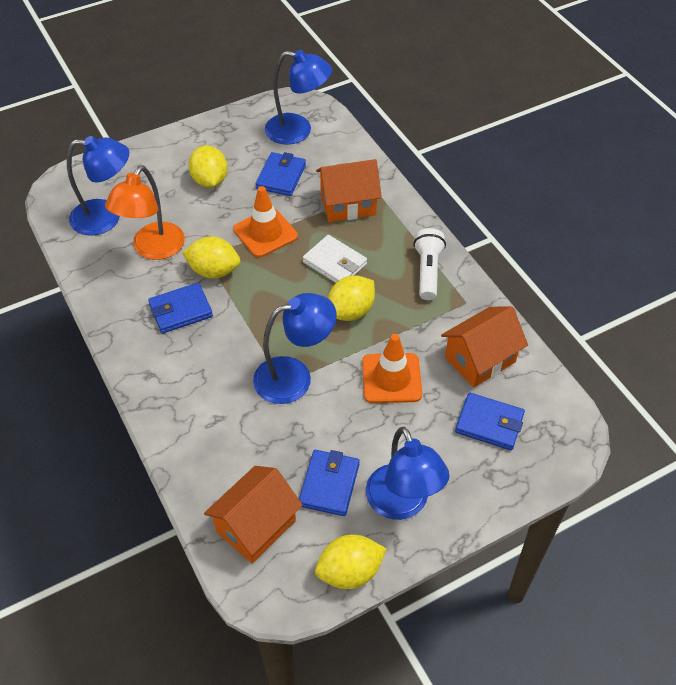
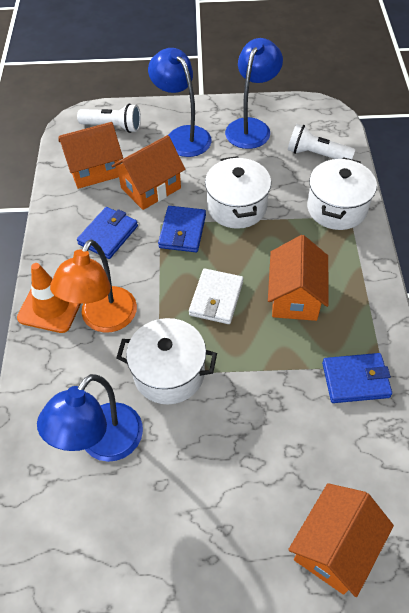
blue lamp: 4 -> 3
blue wallet: 4 -> 3
orange house: 3 -> 4
orange traffic cone: 2 -> 1
white flashlight: 1 -> 2
white pot: 0 -> 3
yellow lemon: 4 -> 0

